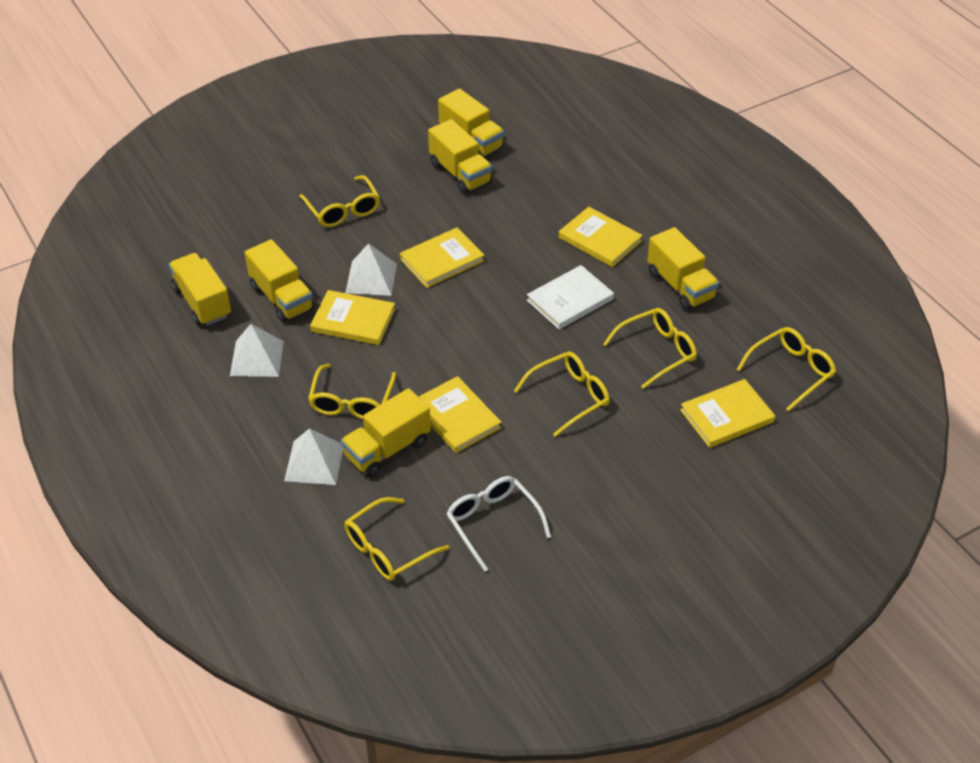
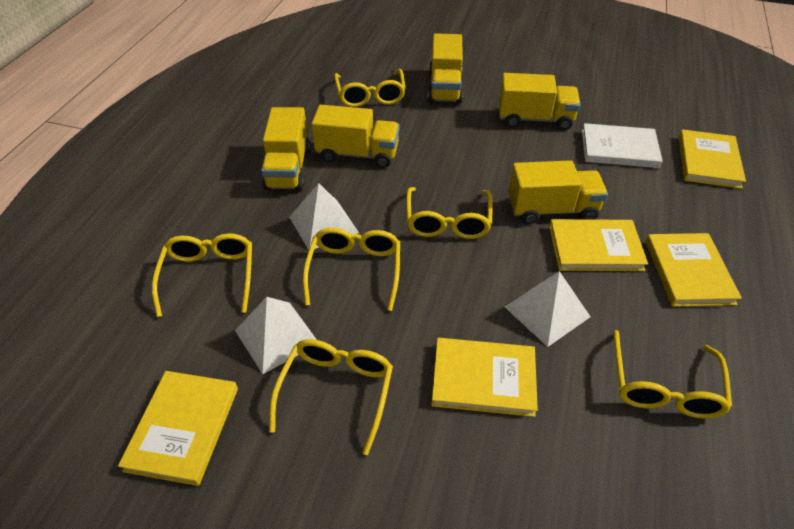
white glasses: 1 -> 0
yellow truck: 6 -> 5

